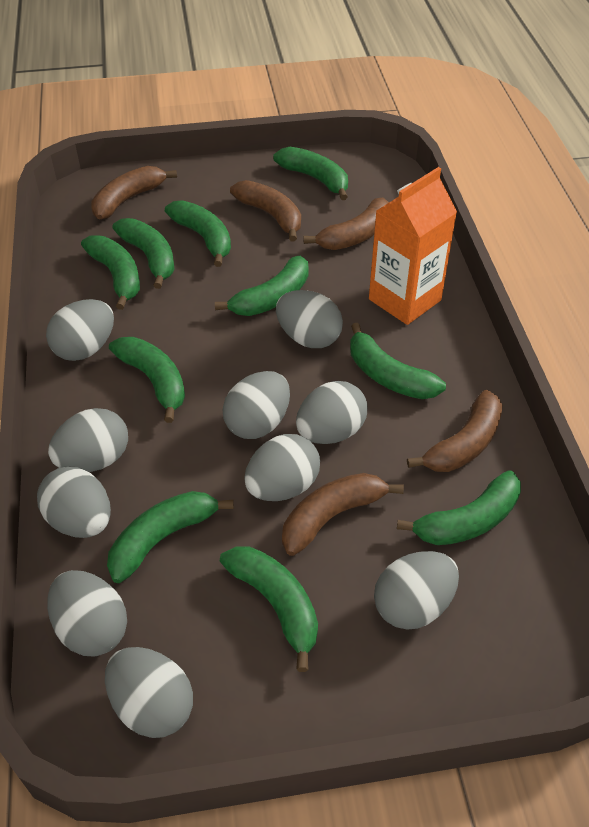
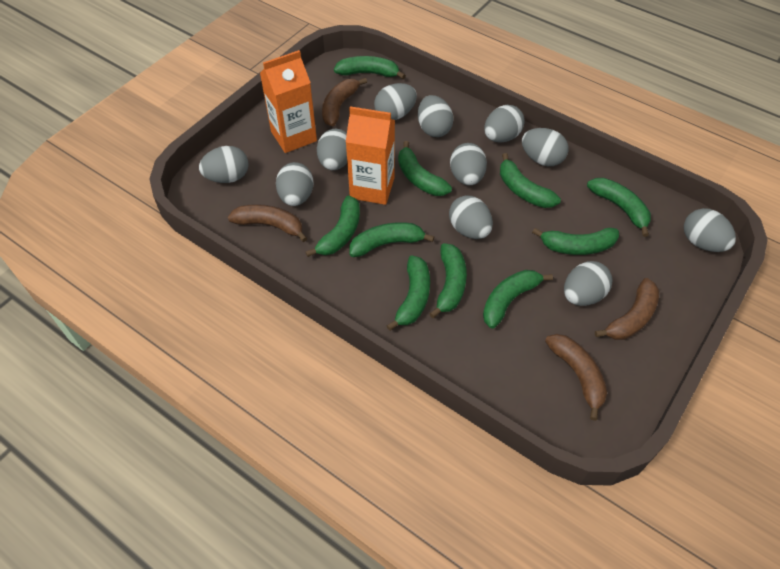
brown banana: 5 -> 4
grey egg: 10 -> 11
orange carton: 1 -> 2

